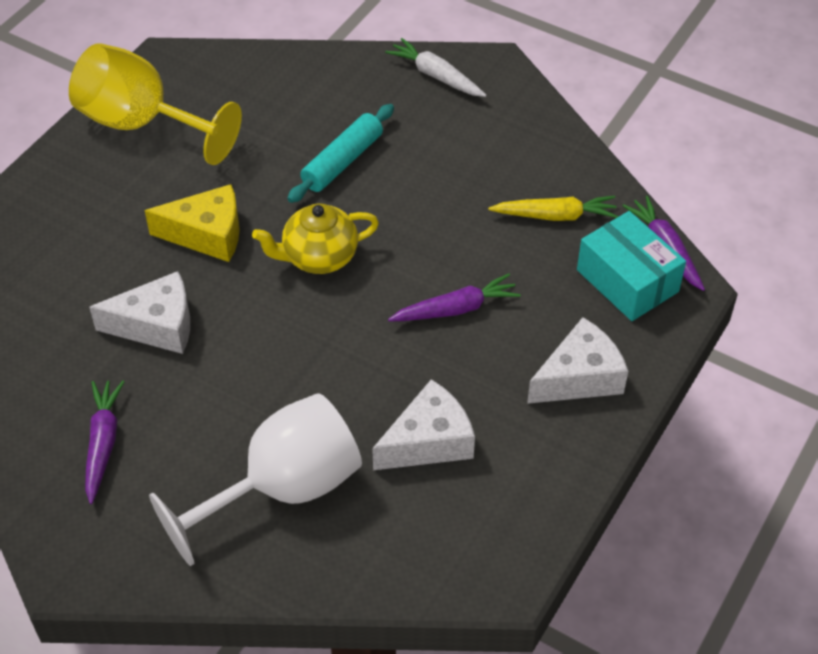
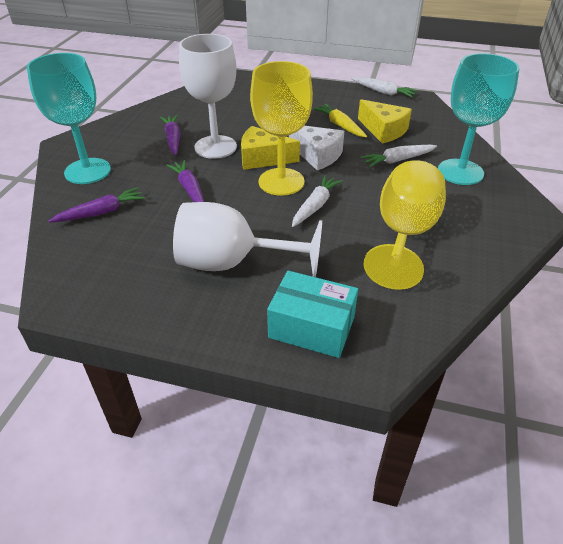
turquoise goblet: 0 -> 2
turquoise rolling pin: 1 -> 0
white carrot: 1 -> 3
white cheese: 3 -> 1
white goblet: 1 -> 2
yellow cheese: 1 -> 2
yellow goblet: 1 -> 2
yellow teapot: 1 -> 0

